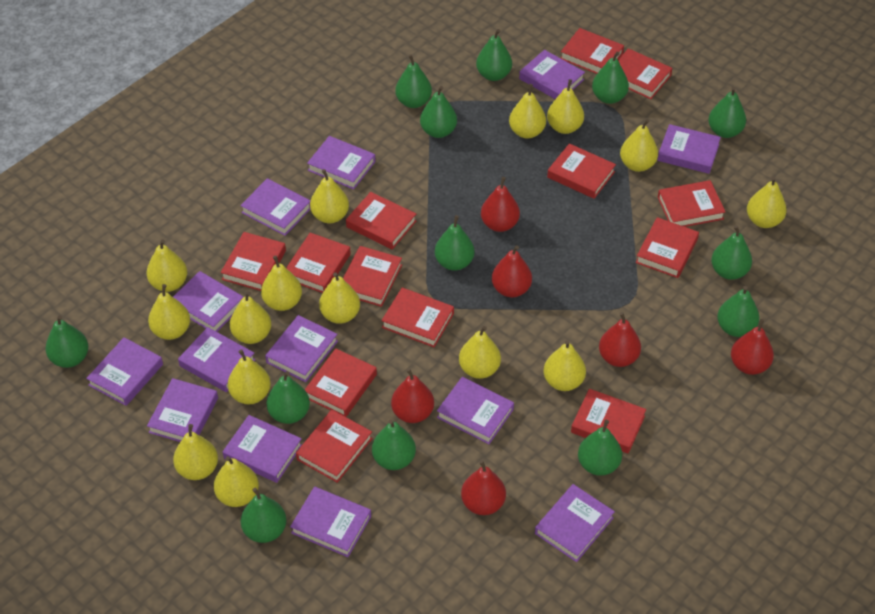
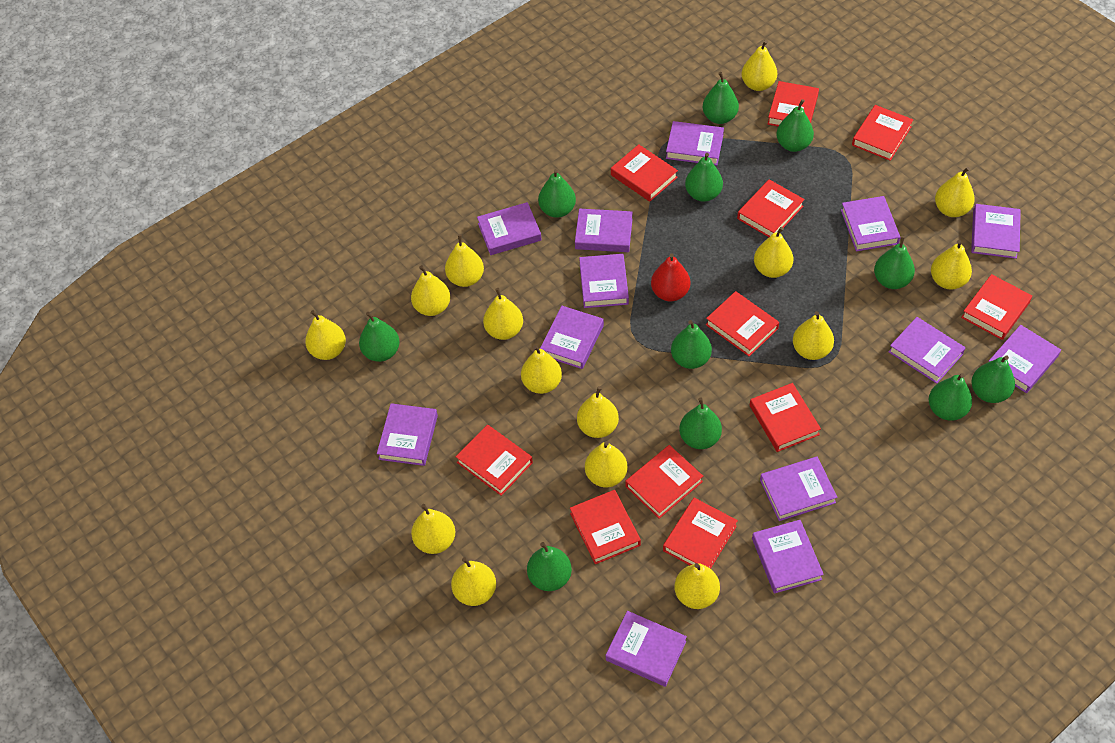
green pear: 13 -> 11
red book: 13 -> 11
red pear: 6 -> 1

